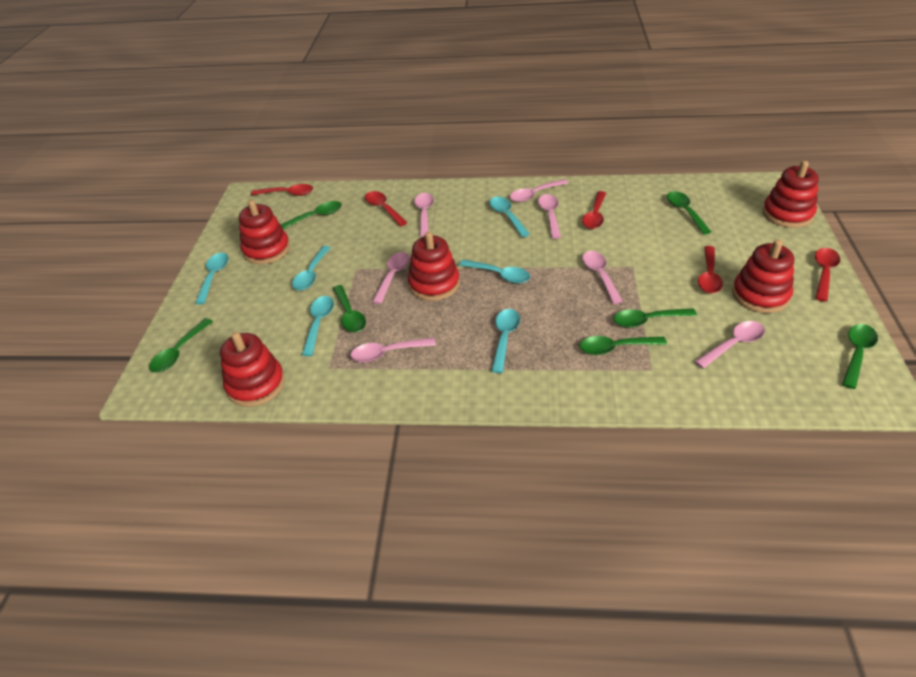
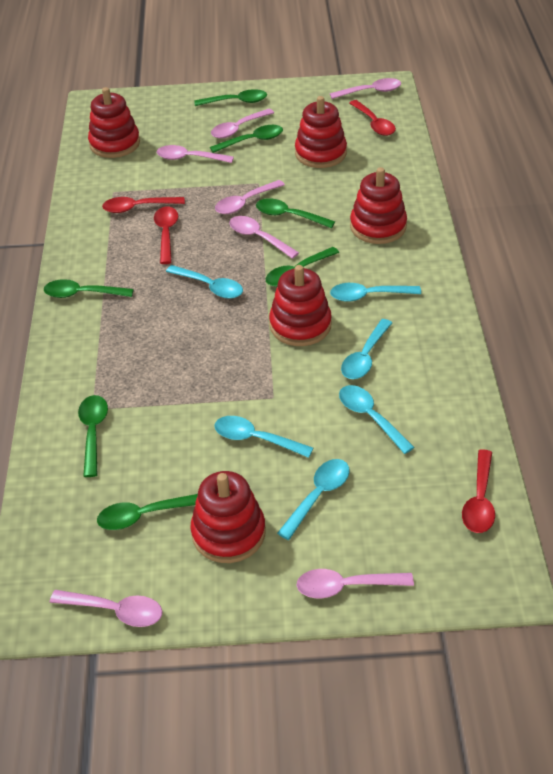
red spoon: 5 -> 4

